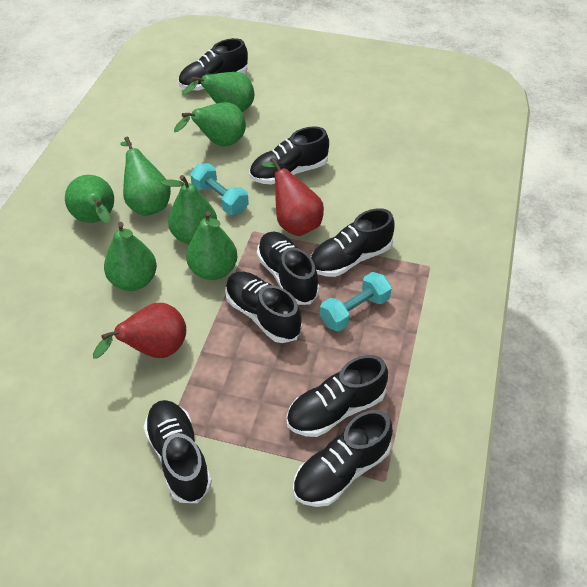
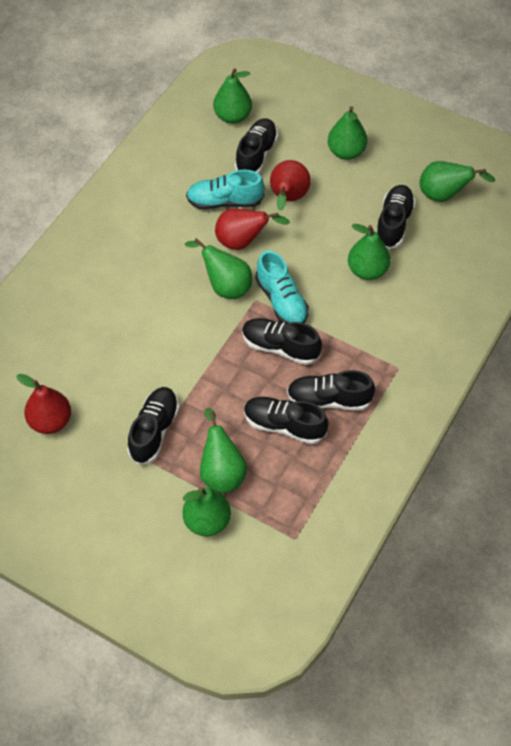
black shoe: 8 -> 6
red pear: 2 -> 3
turquoise dumbbell: 2 -> 0
turquoise shoe: 0 -> 2

